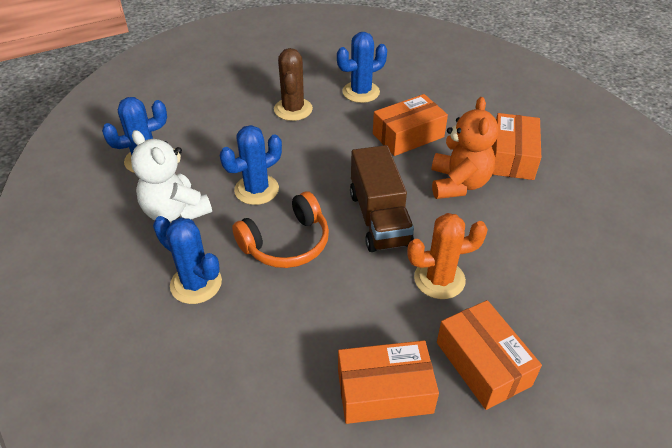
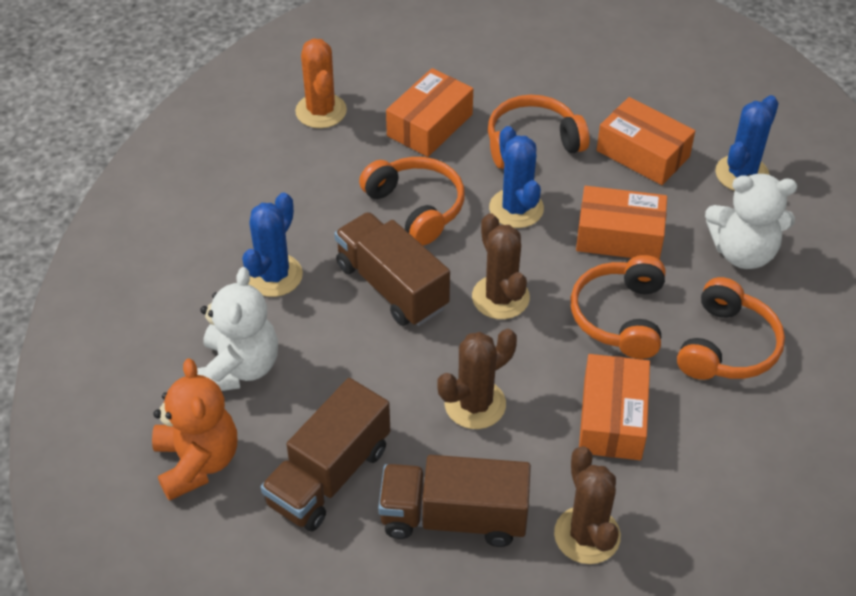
blue cactus: 4 -> 3
brown cactus: 1 -> 3
brown truck: 1 -> 3
orange headphones: 1 -> 4
white teddy bear: 1 -> 2

